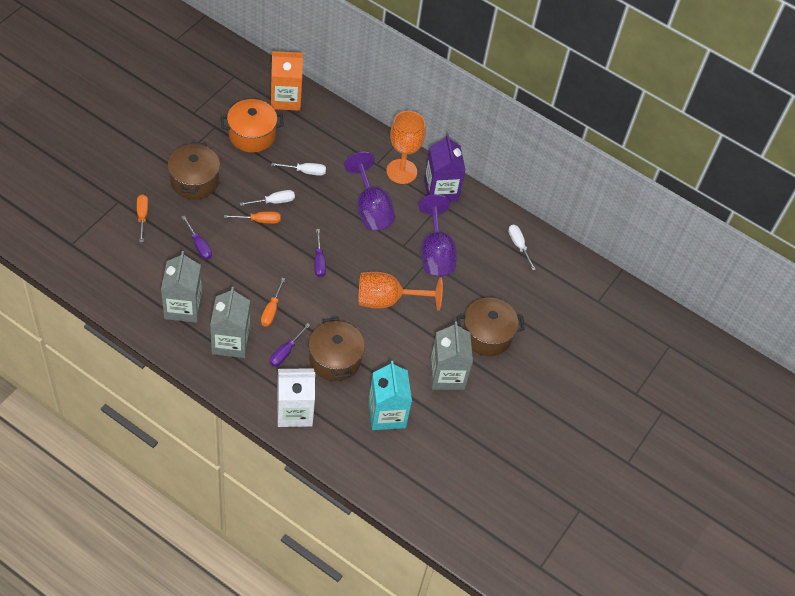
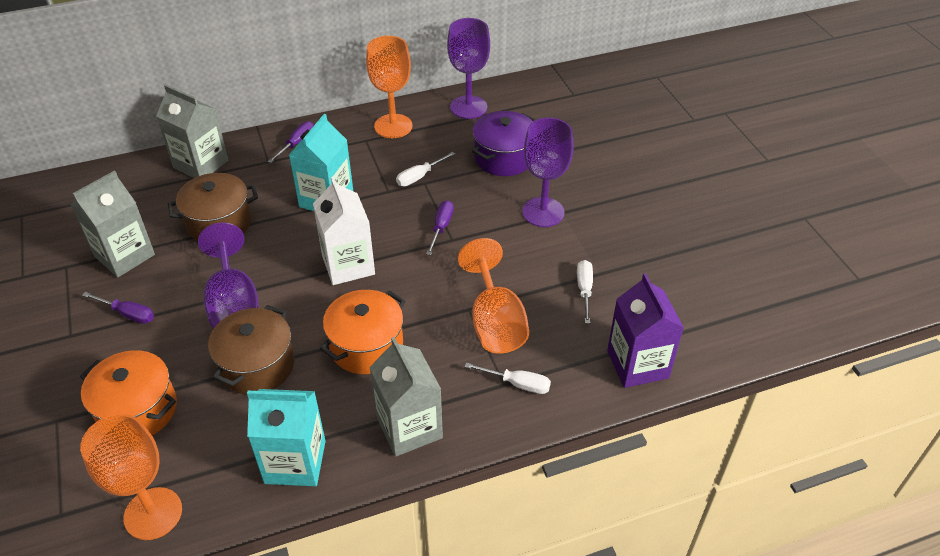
brown pot: 3 -> 2
orange carton: 1 -> 0
orange goblet: 2 -> 3
orange pot: 1 -> 2
orange screwdriver: 3 -> 0
purple goblet: 2 -> 3
purple pot: 0 -> 1
turquoise carton: 1 -> 2

